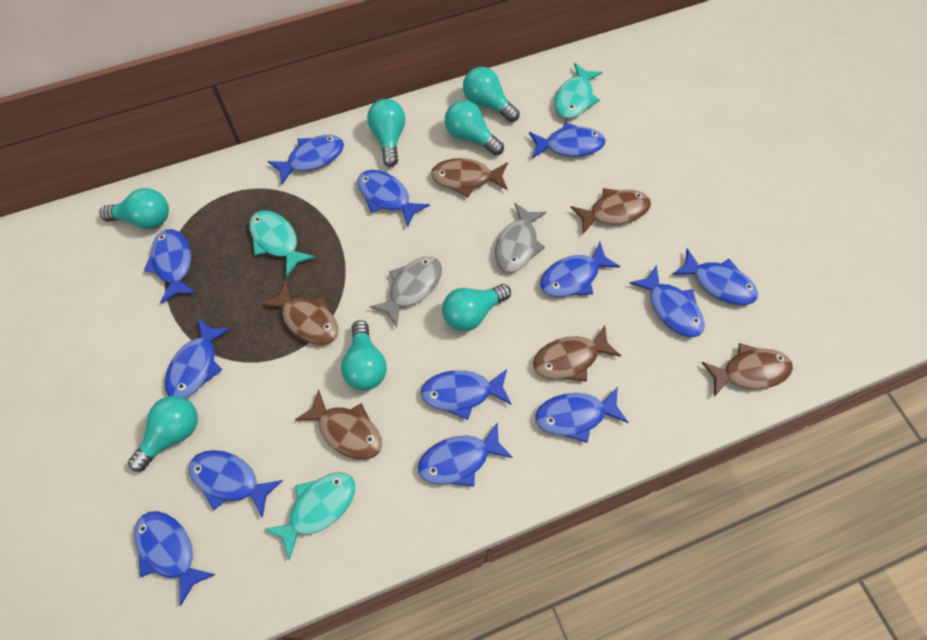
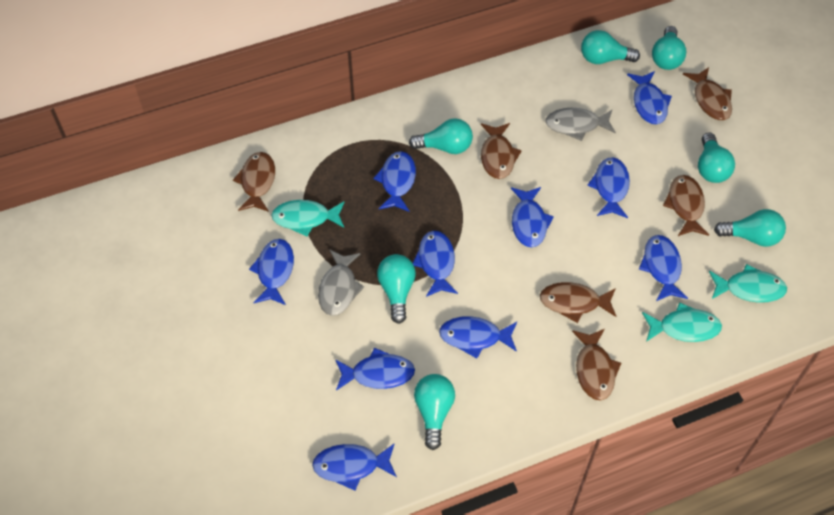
blue fish: 13 -> 10

